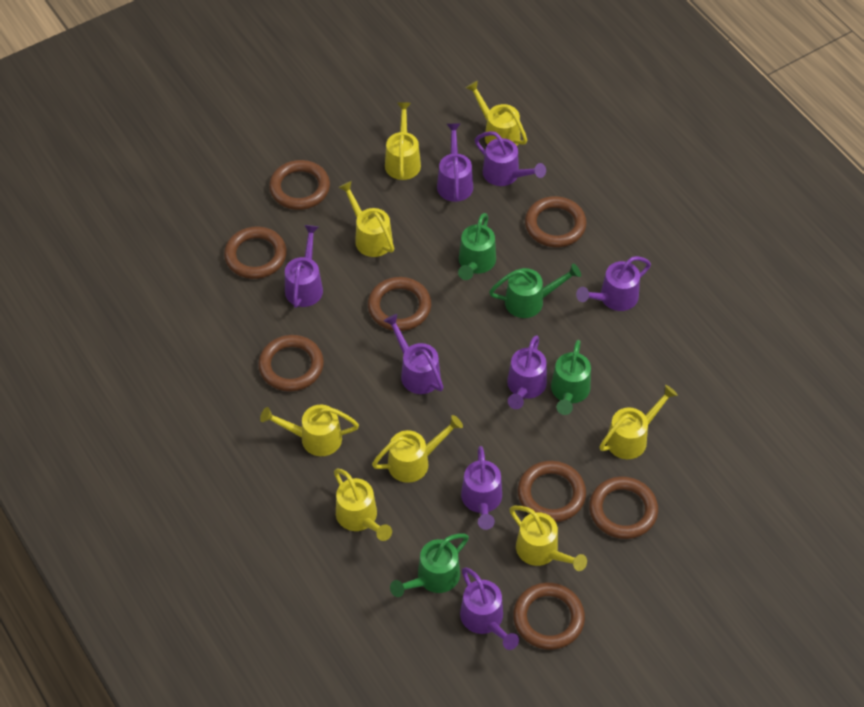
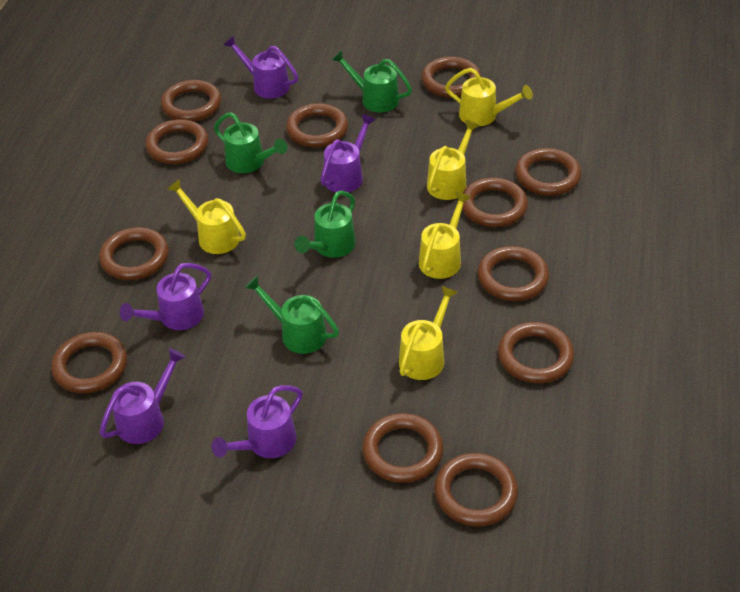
brown ring: 8 -> 12
purple watering can: 8 -> 5
yellow watering can: 8 -> 5

